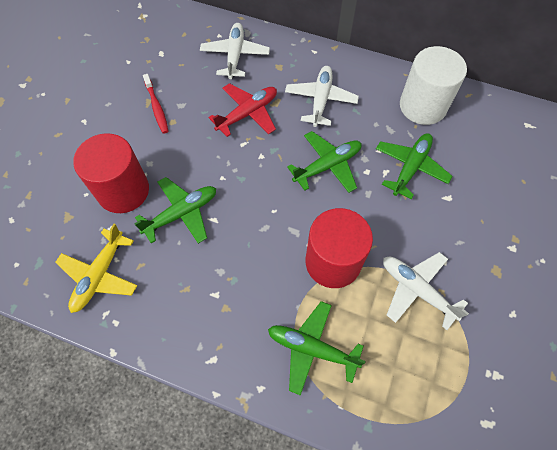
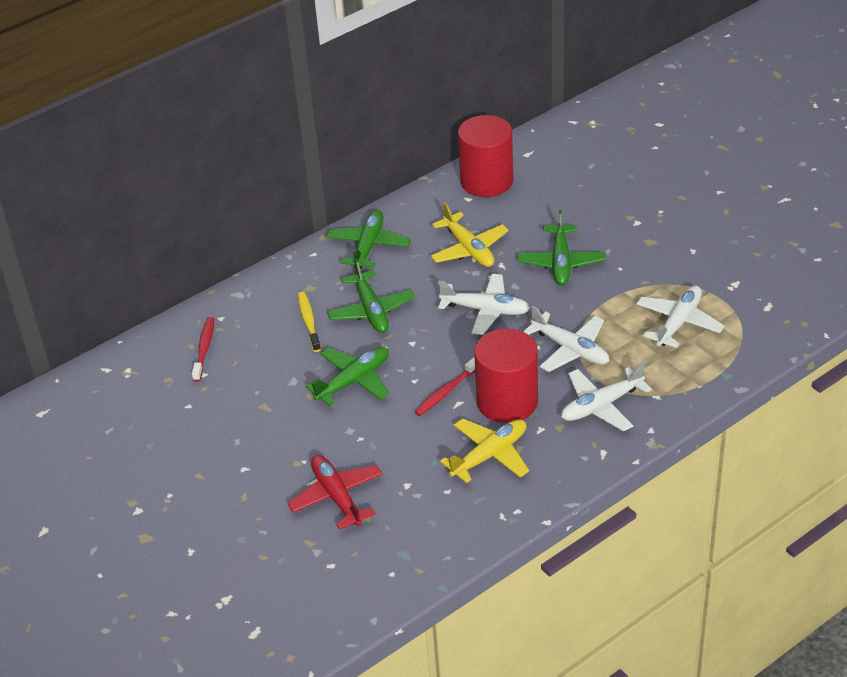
red toothbrush: 1 -> 2
white cylinder: 1 -> 0
white plane: 3 -> 4
yellow plane: 1 -> 2
yellow toothbrush: 0 -> 1

